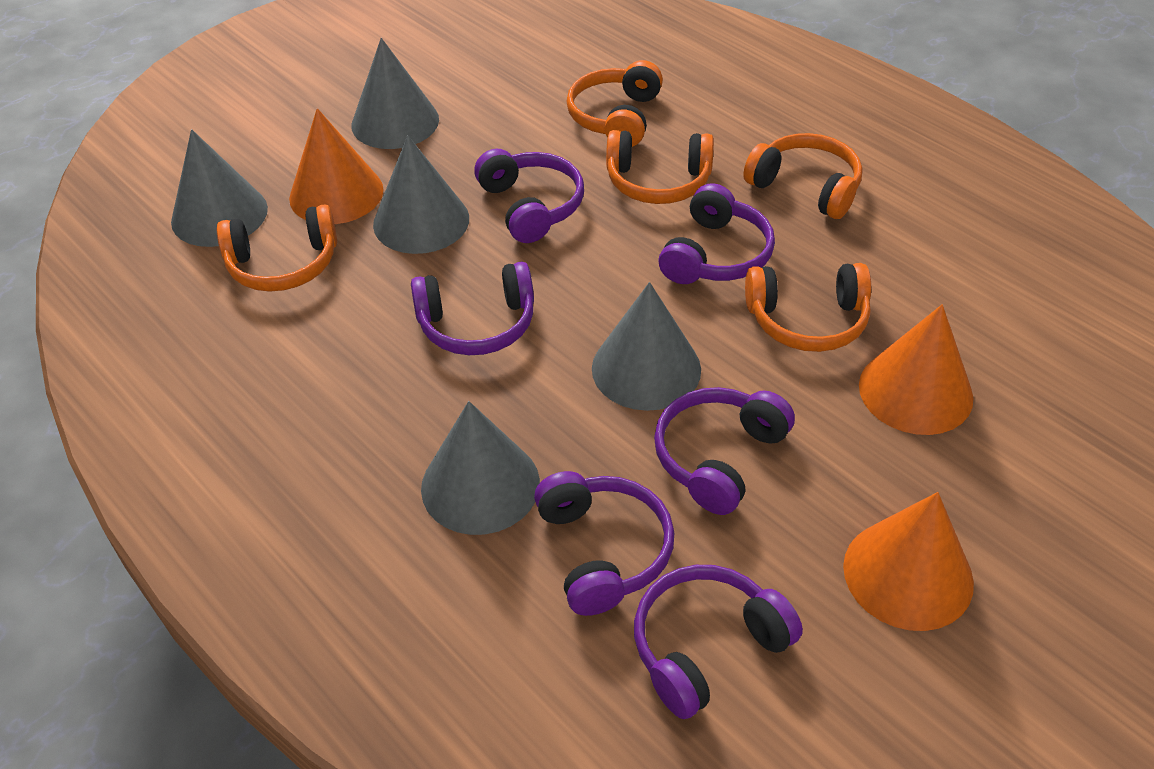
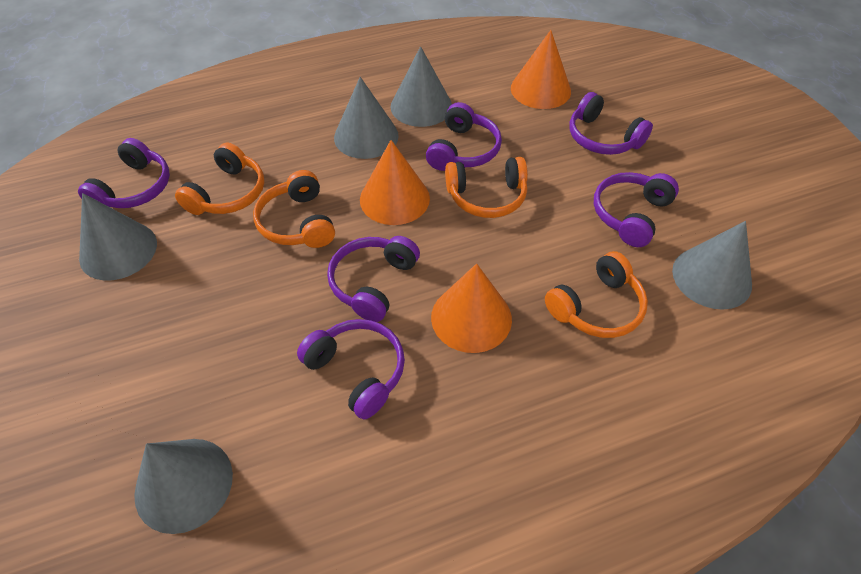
orange headphones: 5 -> 4

